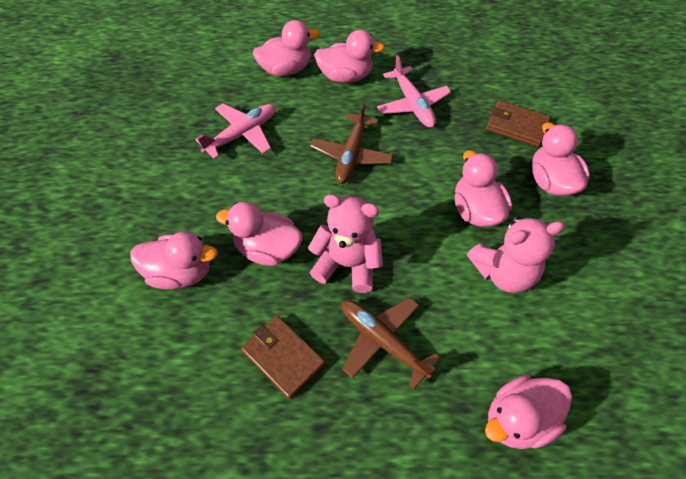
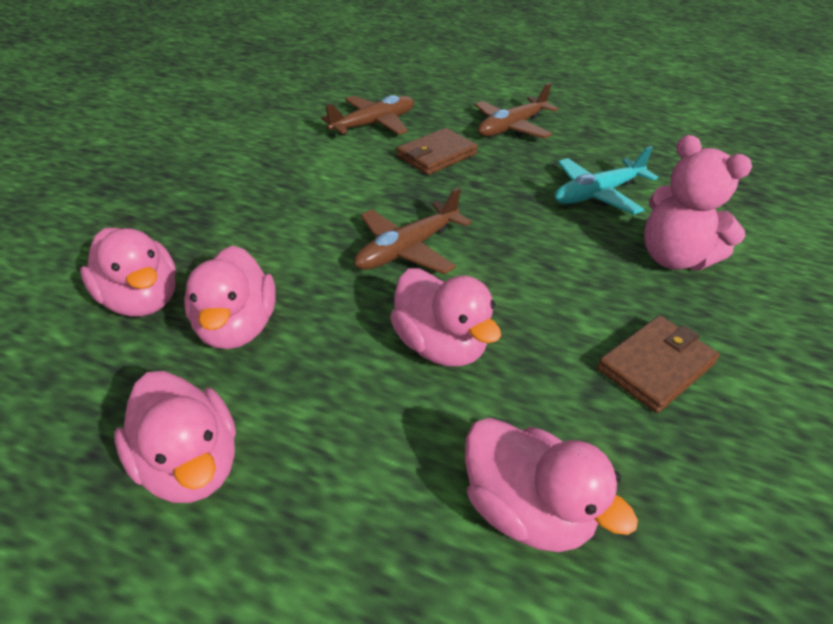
brown plane: 2 -> 3
pink duck: 7 -> 5
pink plane: 2 -> 0
pink teddy bear: 2 -> 1
turquoise plane: 0 -> 1

